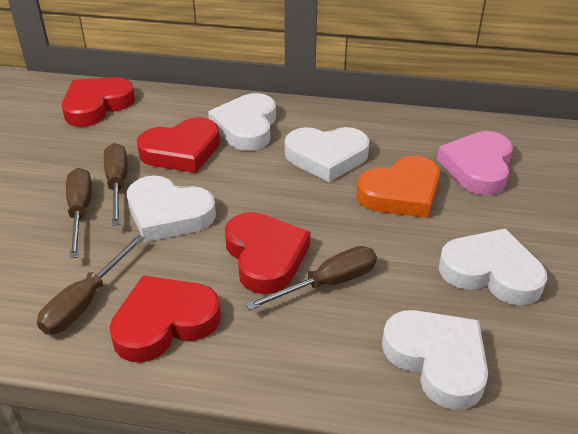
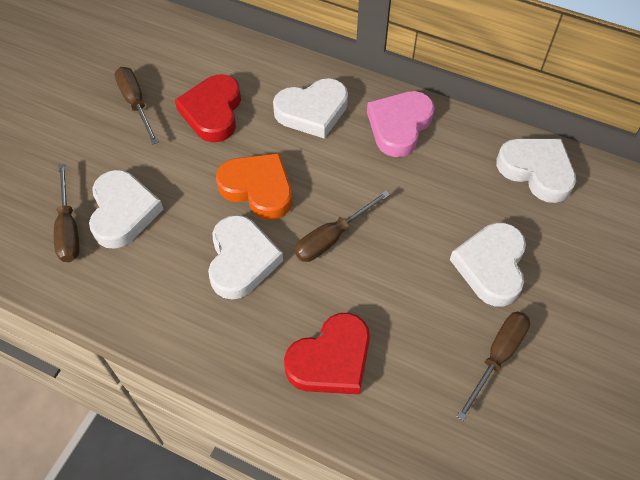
red heart: 4 -> 2

